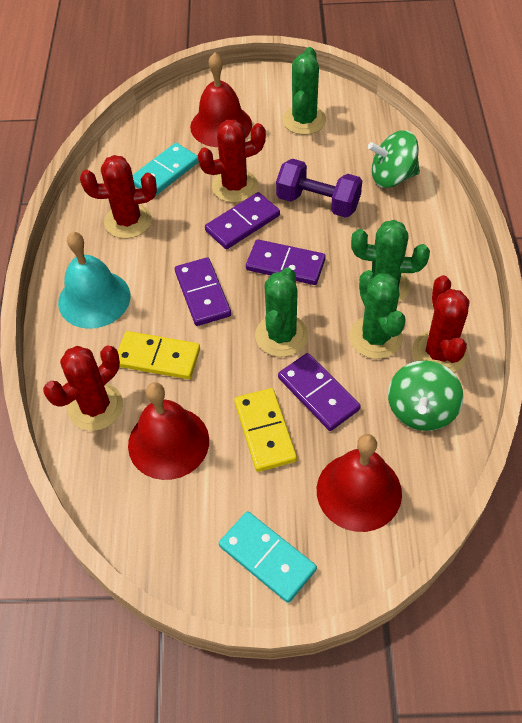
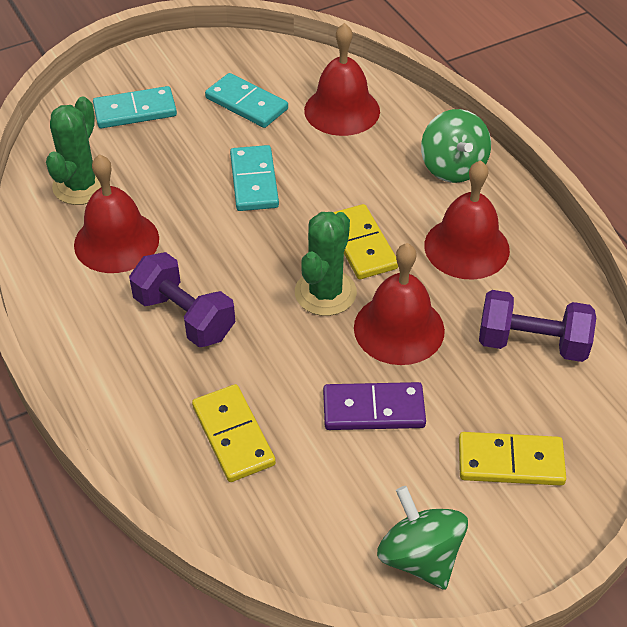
green cactus: 4 -> 2
purple domino: 4 -> 1
purple dumbbell: 1 -> 2
red bell: 3 -> 4
red cactus: 4 -> 0
turquoise bell: 1 -> 0
turquoise domino: 2 -> 3
yellow domino: 2 -> 3

